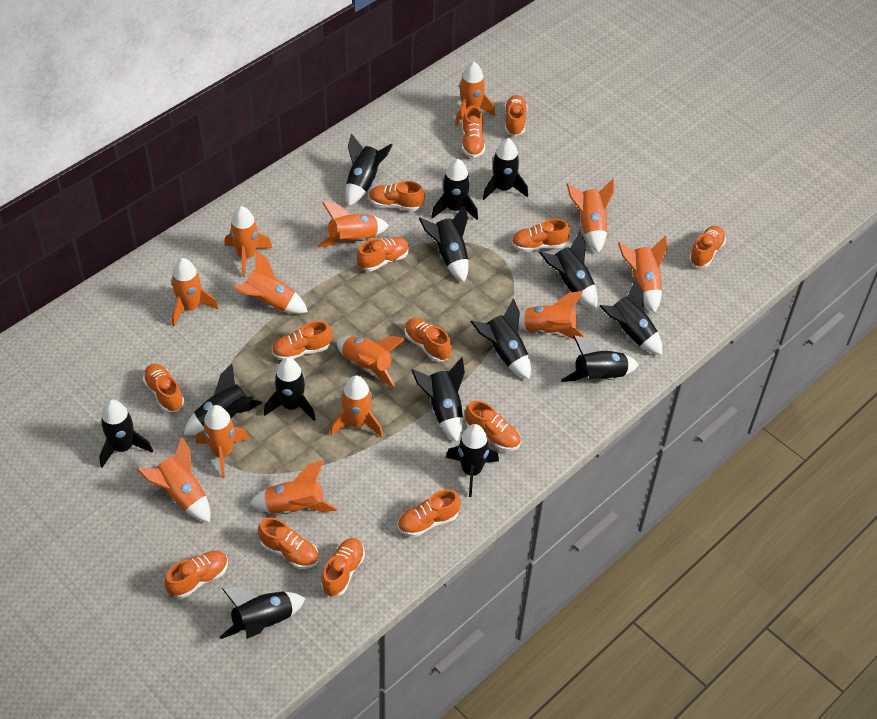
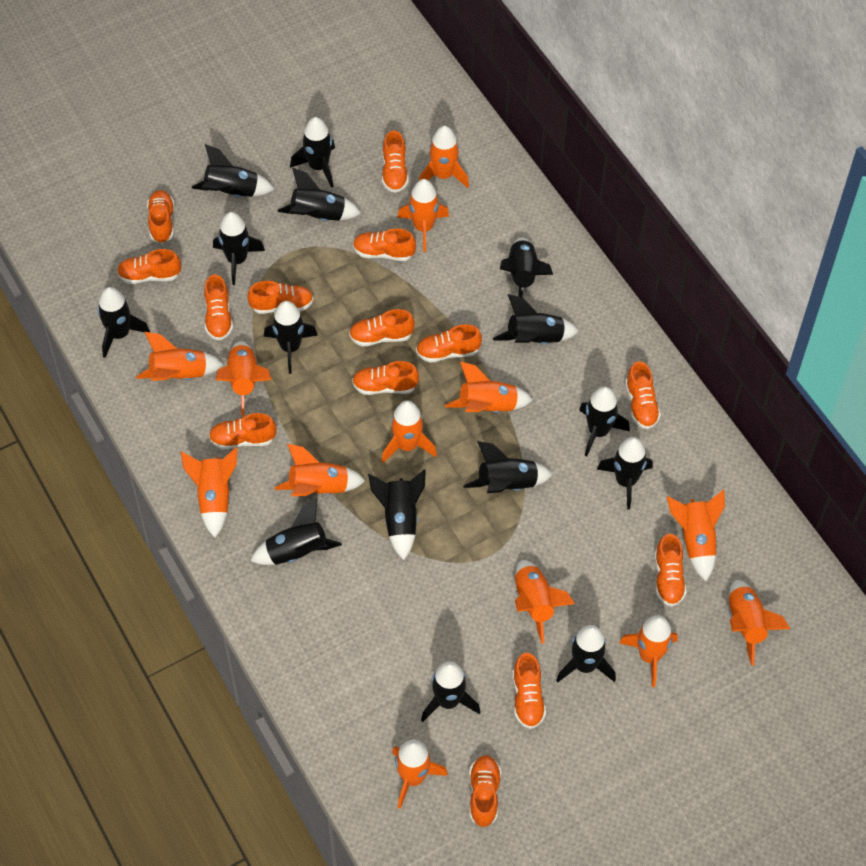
black rocket: 14 -> 15

